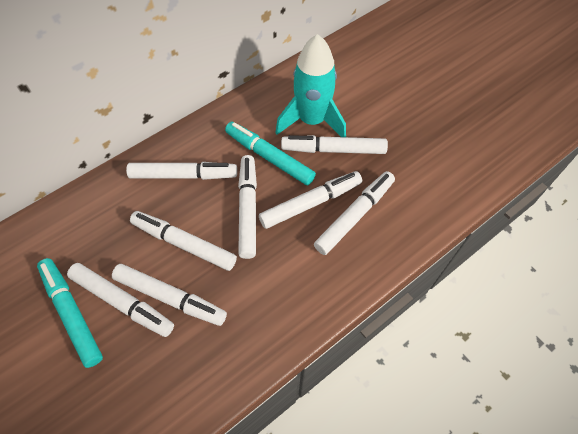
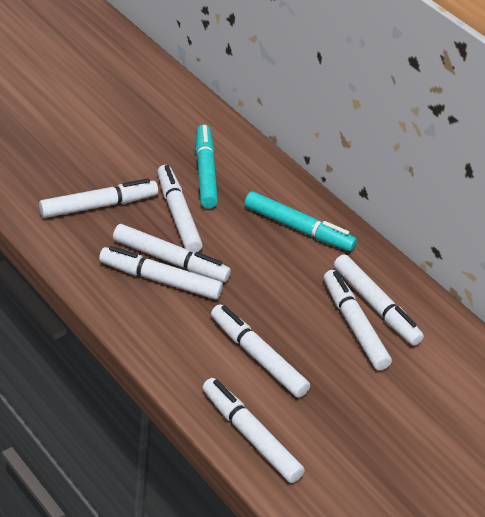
turquoise rocket: 1 -> 0

